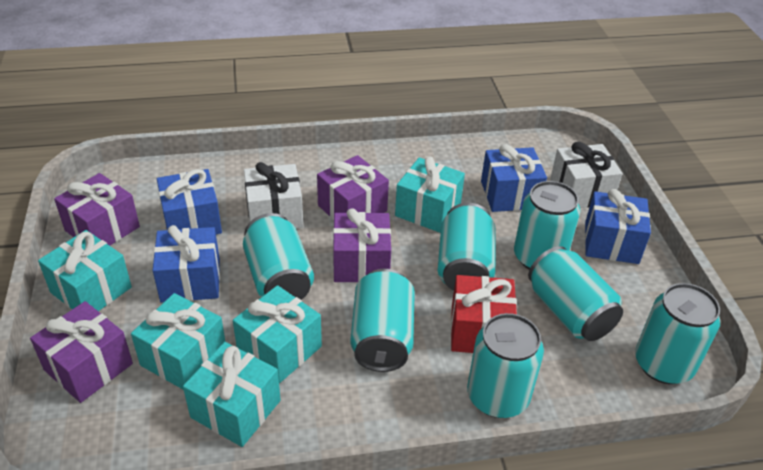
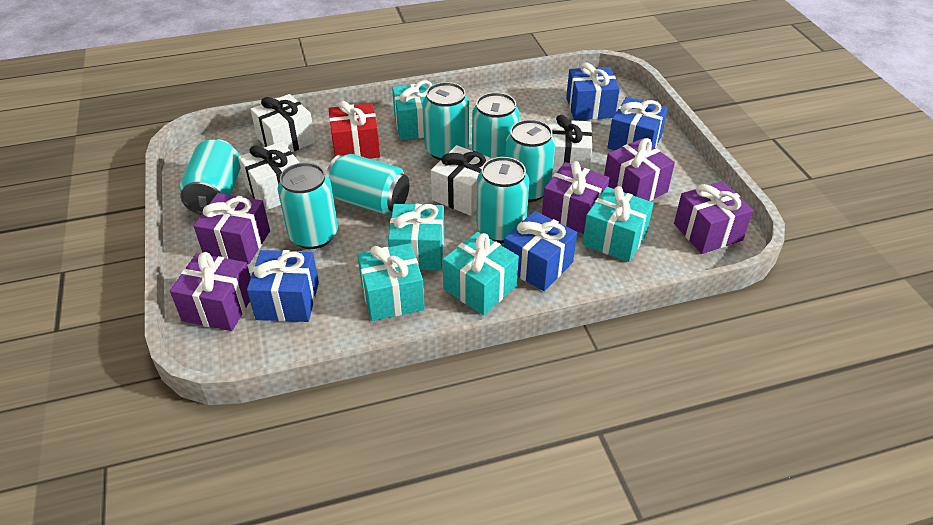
purple gift: 4 -> 5
white gift: 2 -> 4

